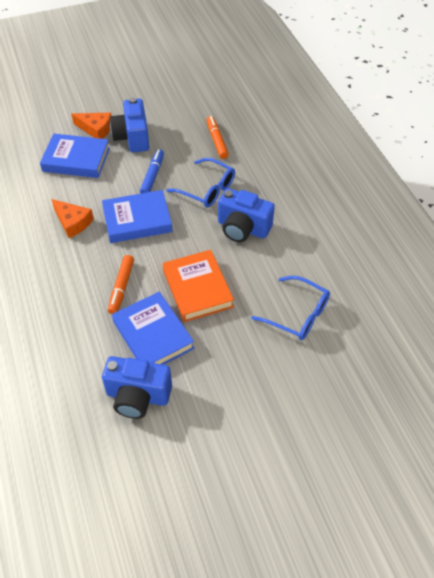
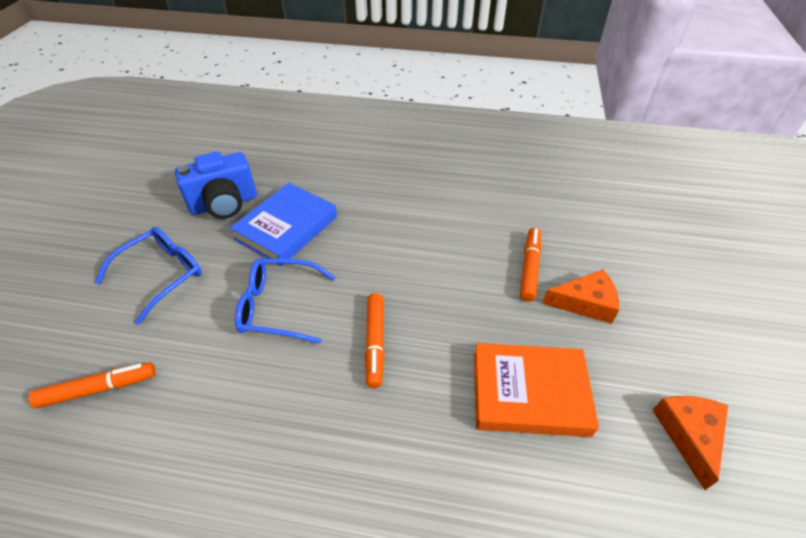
blue book: 3 -> 1
blue camera: 3 -> 1
blue marker: 1 -> 0
orange marker: 2 -> 3

